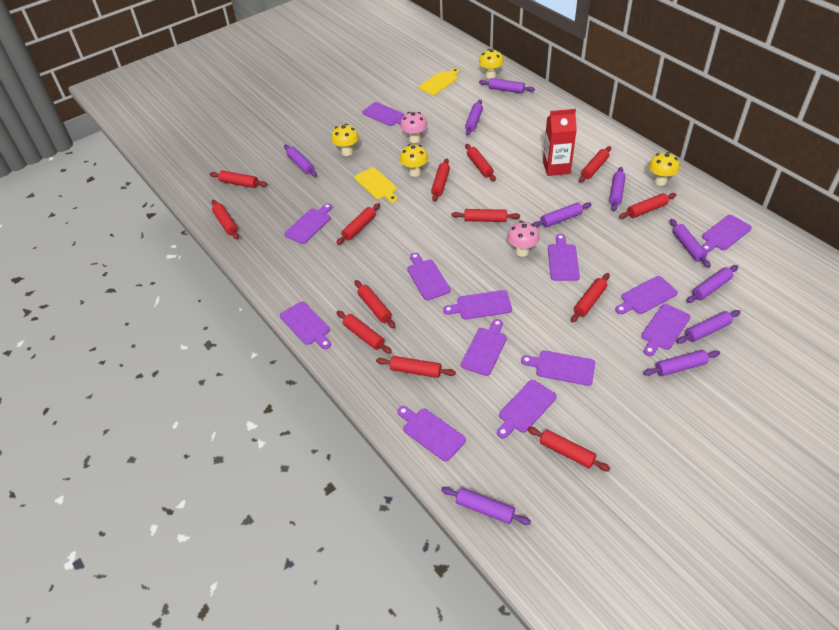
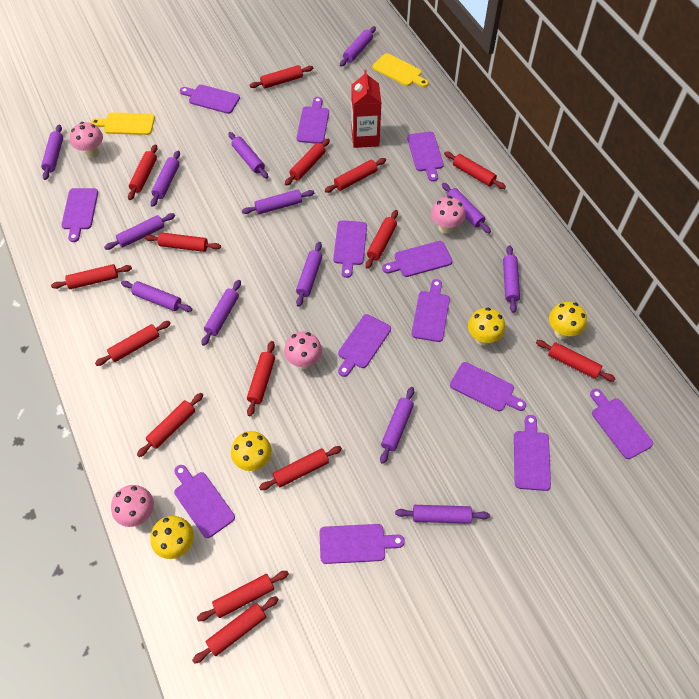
pink mushroom: 2 -> 4
purple rolling pin: 10 -> 13
red rolling pin: 13 -> 15

